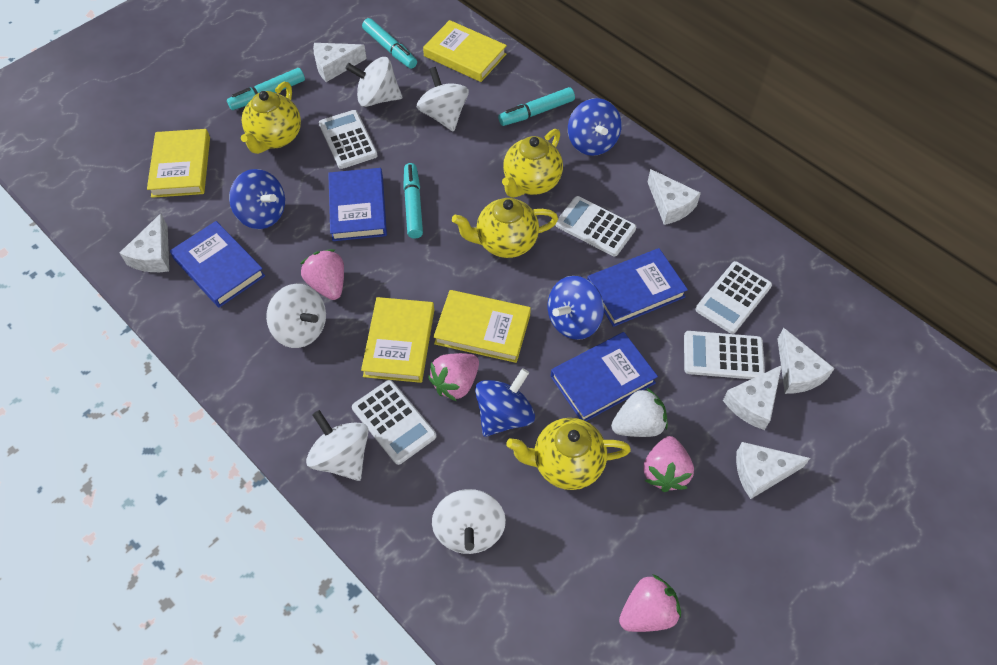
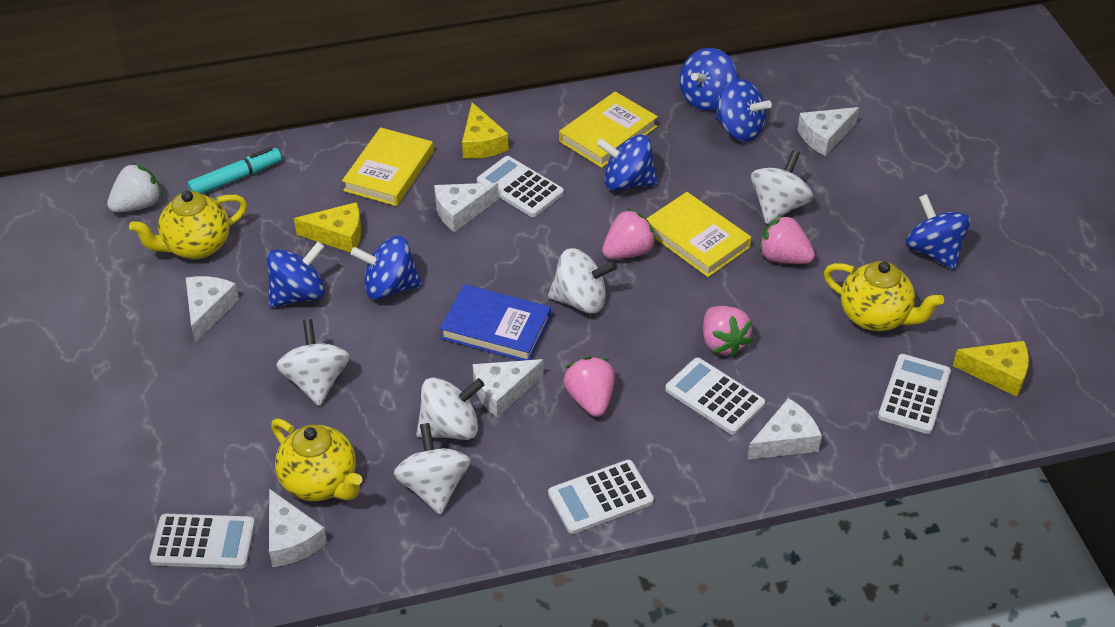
blue book: 4 -> 1
blue spinning top: 4 -> 6
turquoise marker: 4 -> 1
yellow book: 4 -> 3
yellow cheese: 0 -> 3
yellow teapot: 4 -> 3

